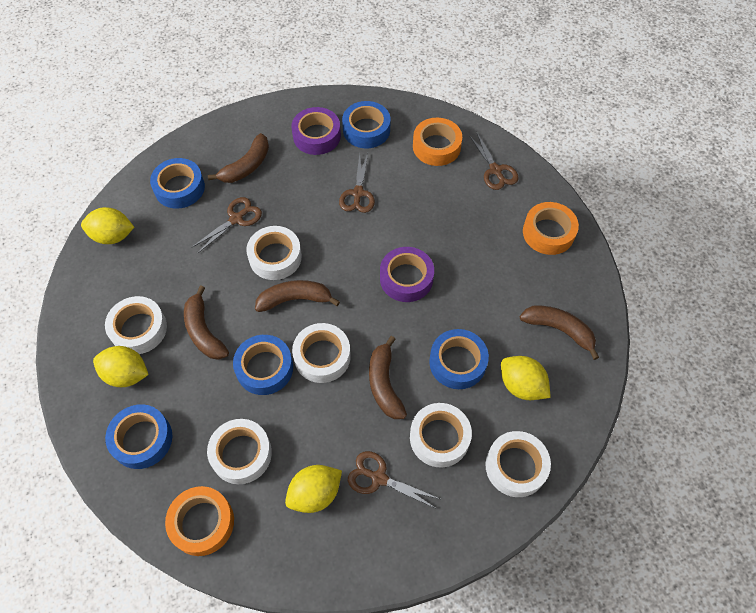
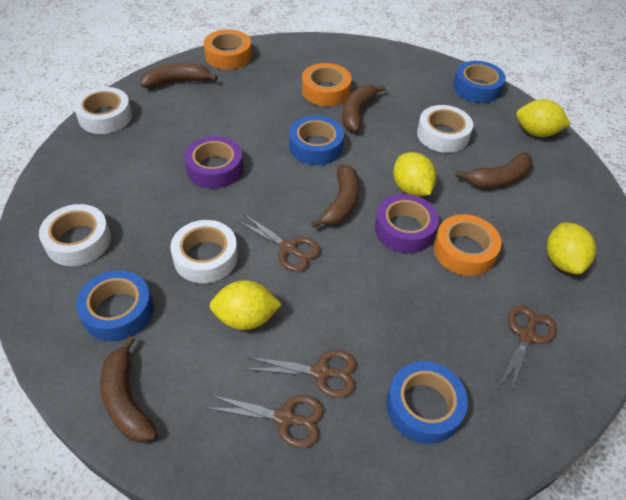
blue tape: 5 -> 4
white tape: 6 -> 4

